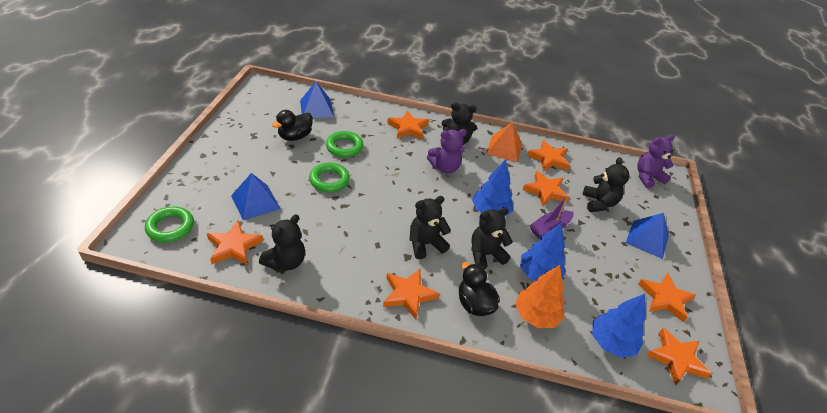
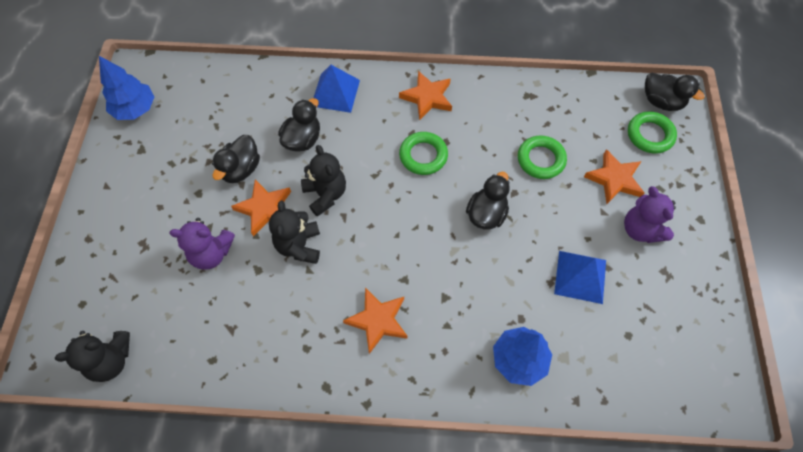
black duck: 2 -> 4
black teddy bear: 5 -> 3
blue pyramid: 3 -> 2
blue tree: 3 -> 2
orange pyramid: 1 -> 0
orange star: 7 -> 4
orange tree: 1 -> 0
purple boat: 1 -> 0

